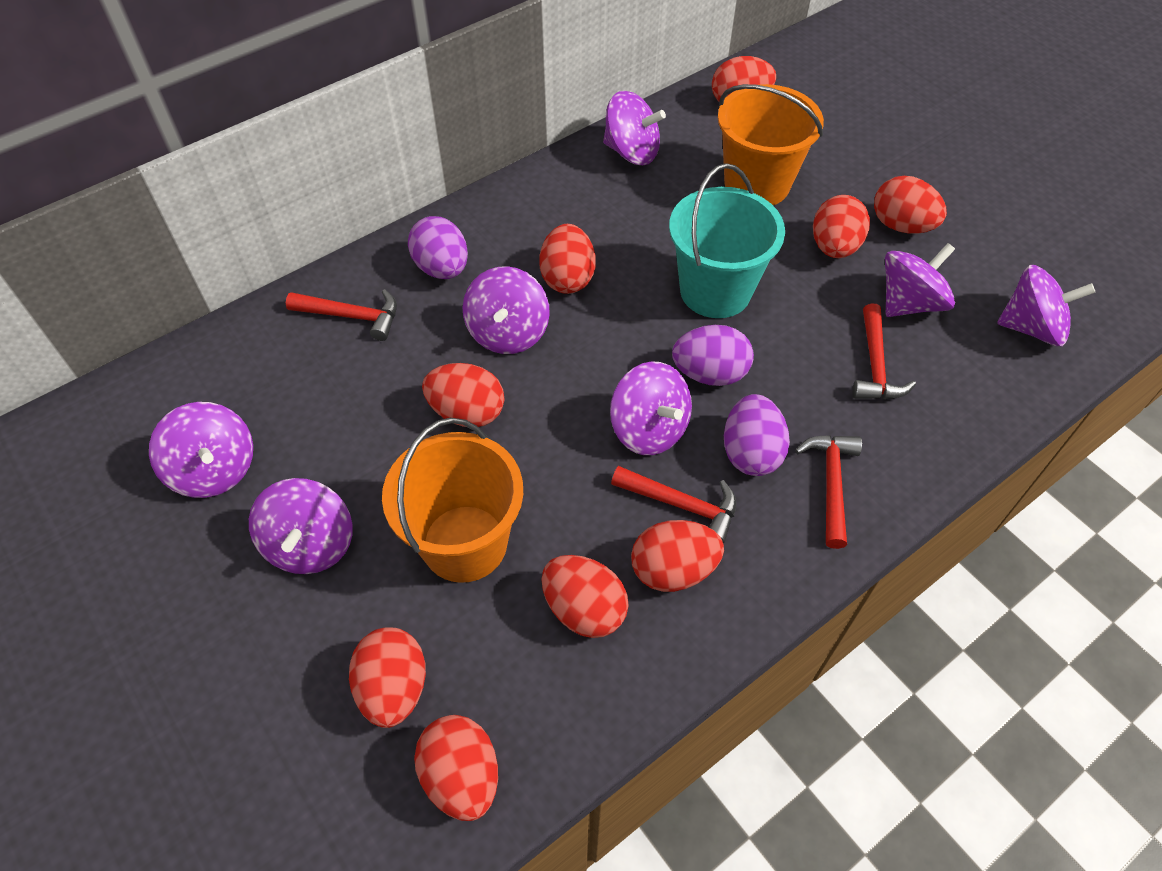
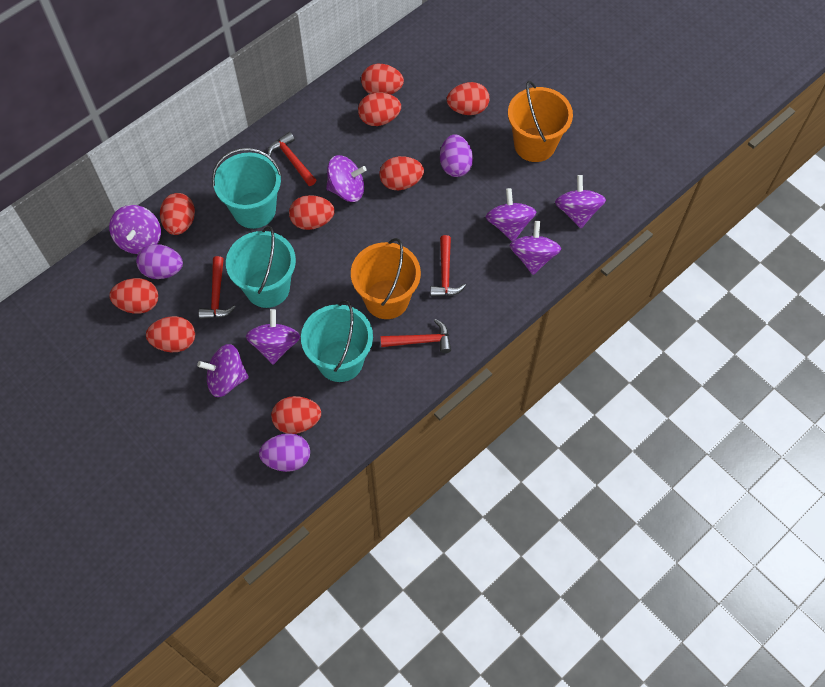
turquoise bucket: 1 -> 3

